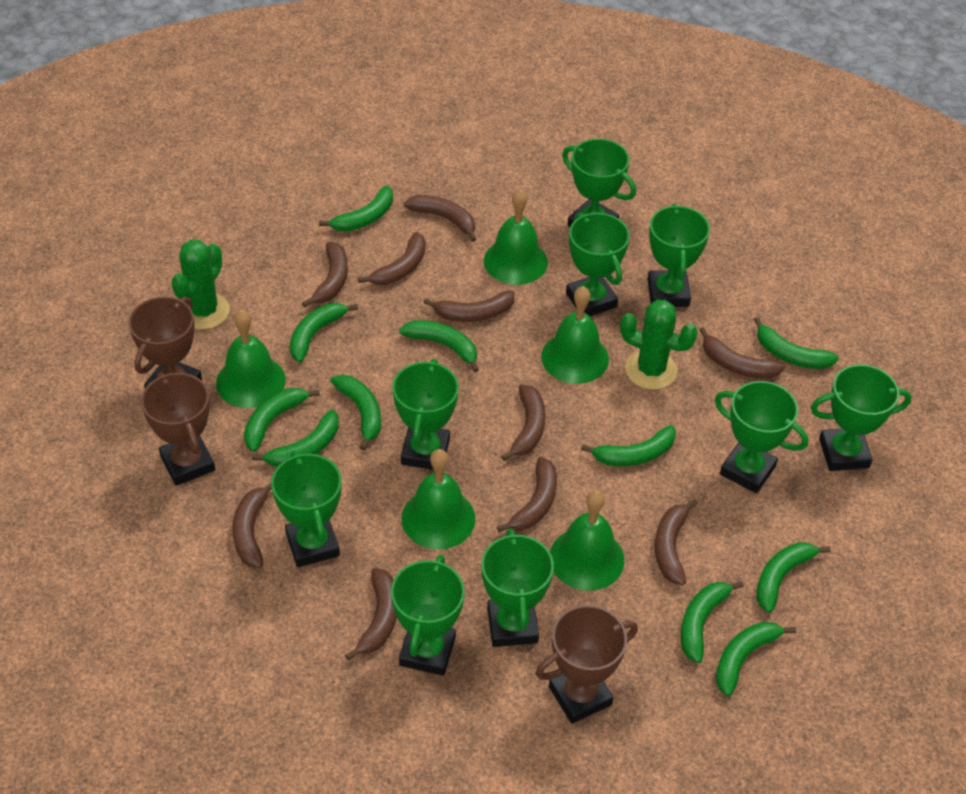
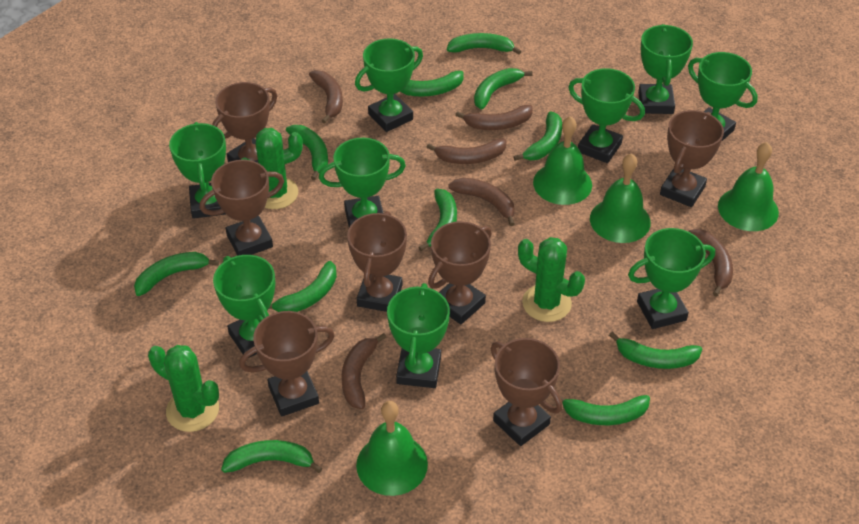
brown banana: 10 -> 6
brown trophy: 3 -> 7
green bell: 5 -> 4
green cactus: 2 -> 3

